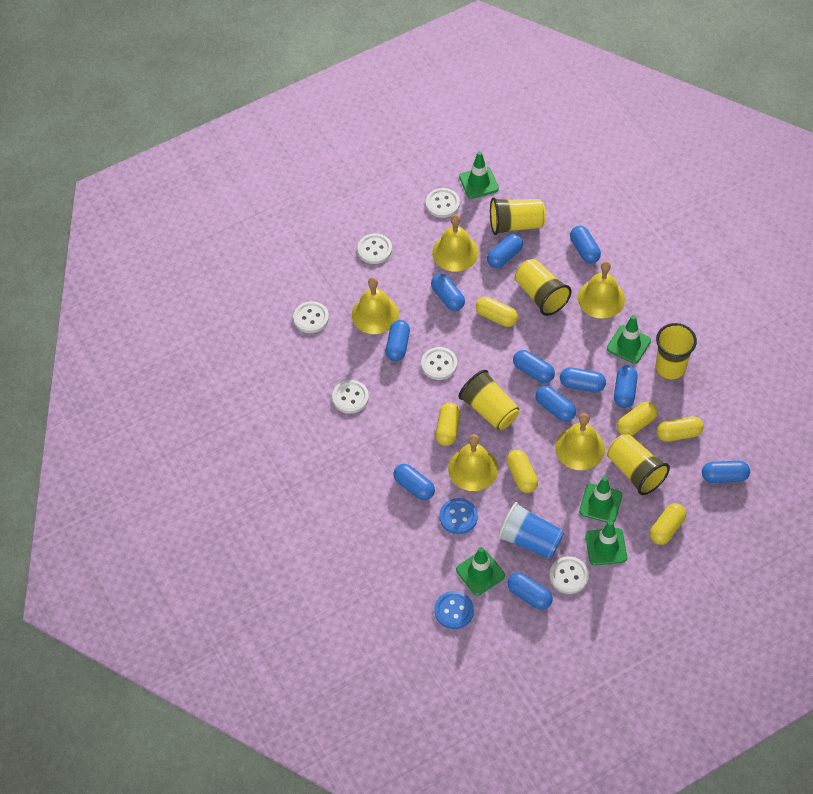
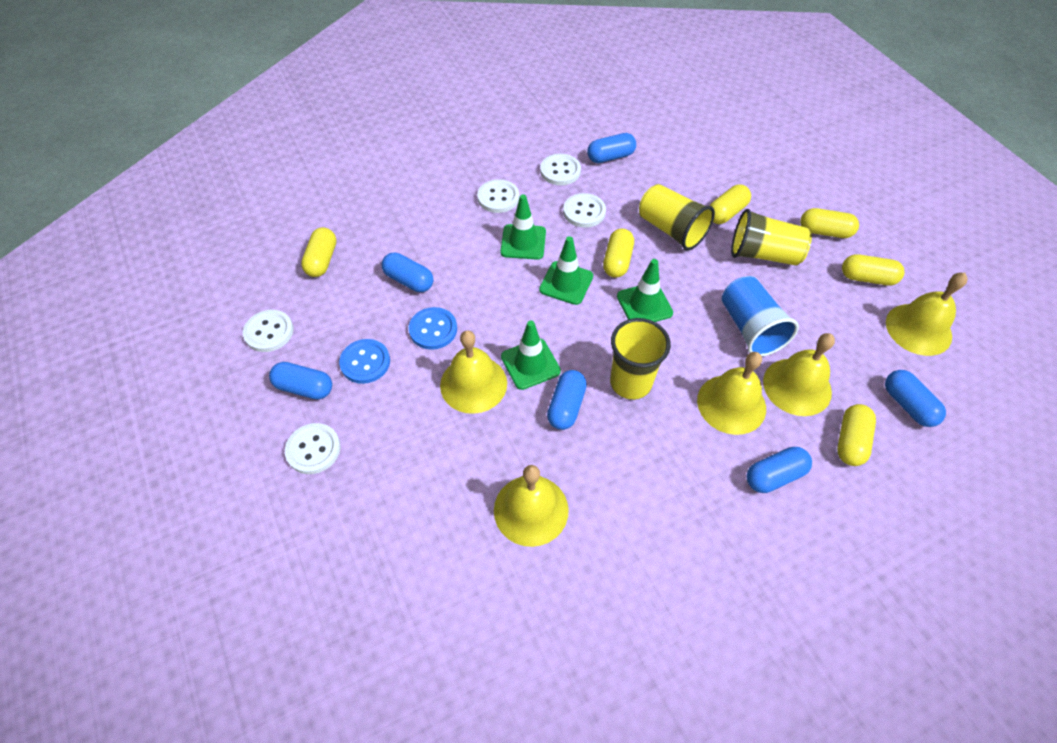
blue capsule: 11 -> 6
green traffic cone: 5 -> 4
white button: 6 -> 5
yellow cup: 5 -> 3

